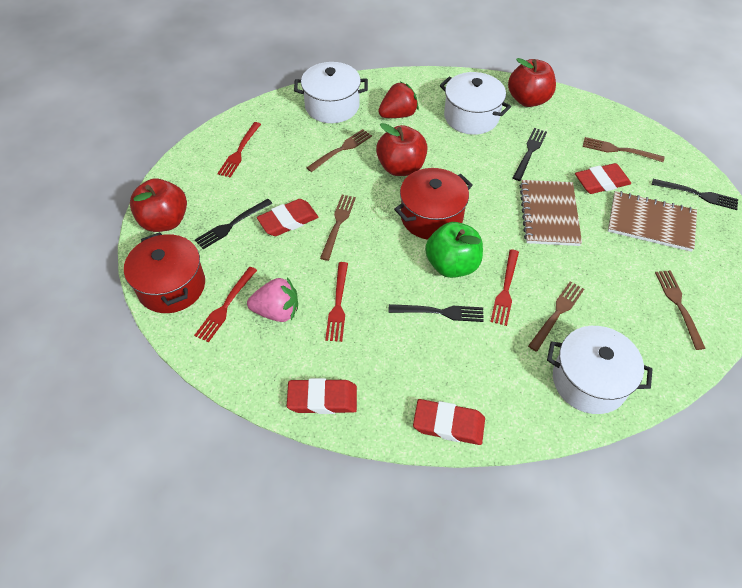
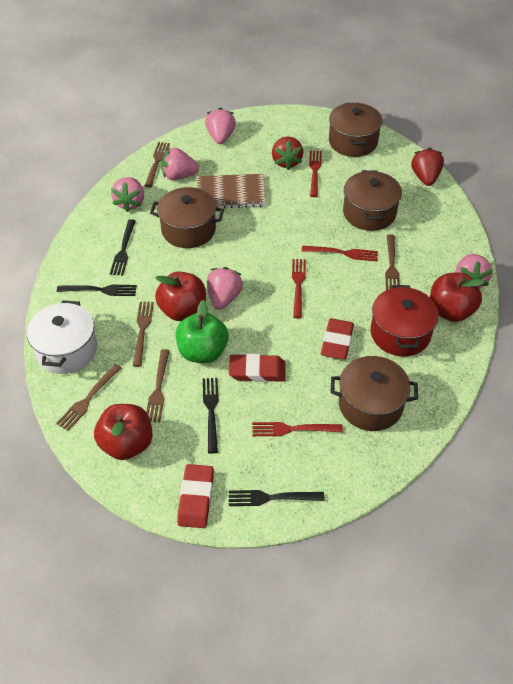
brown notebook: 2 -> 1
brown pot: 0 -> 4
pink strawberry: 1 -> 5
red eraser: 4 -> 3
red pot: 2 -> 1
red strawberry: 1 -> 2
white pot: 3 -> 1

